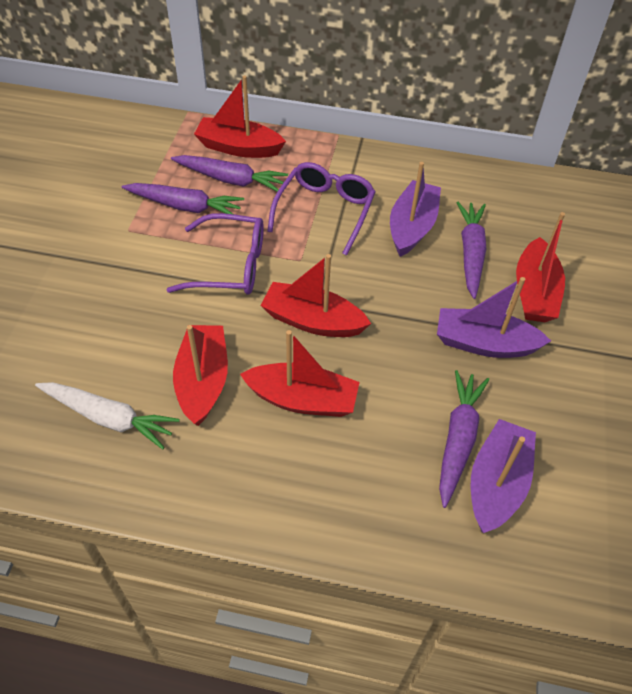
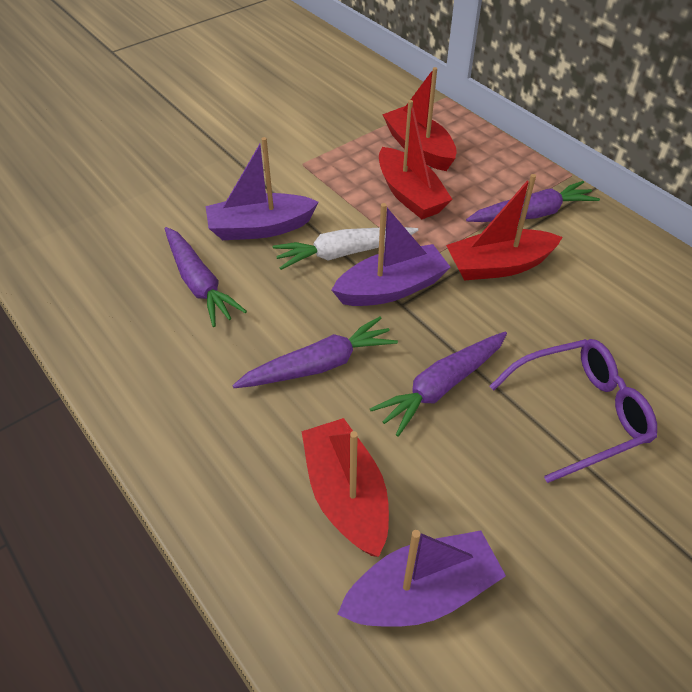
purple glasses: 2 -> 1
red boat: 5 -> 4

